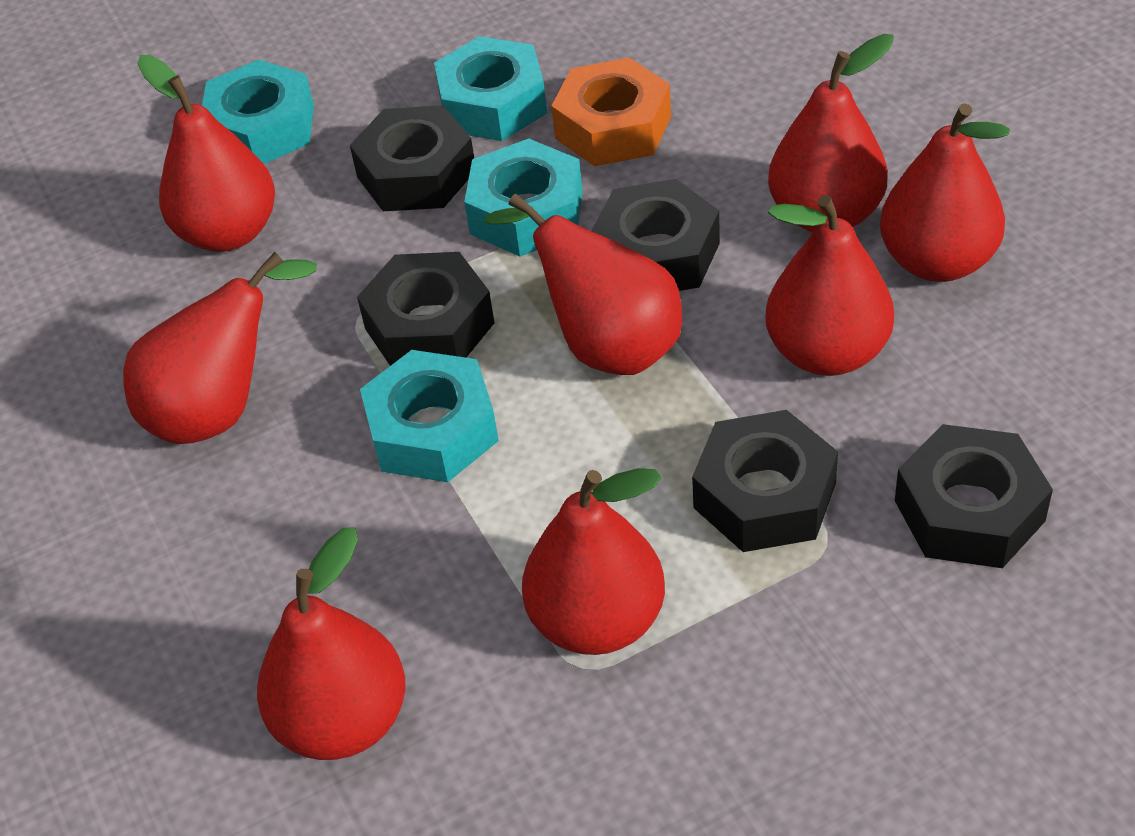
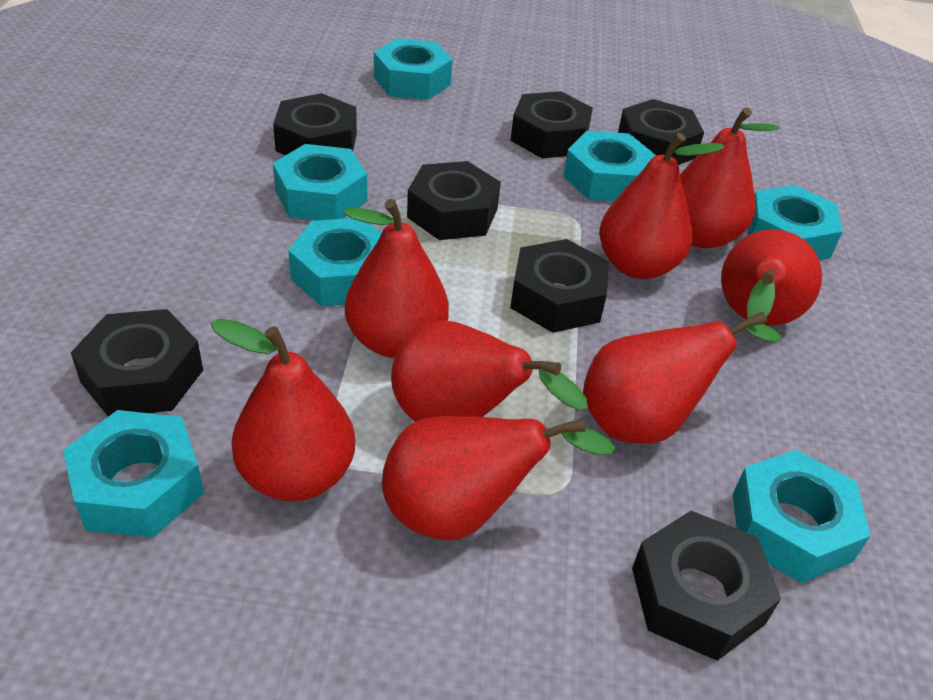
black nut: 5 -> 7
orange nut: 1 -> 0
turquoise nut: 4 -> 7

